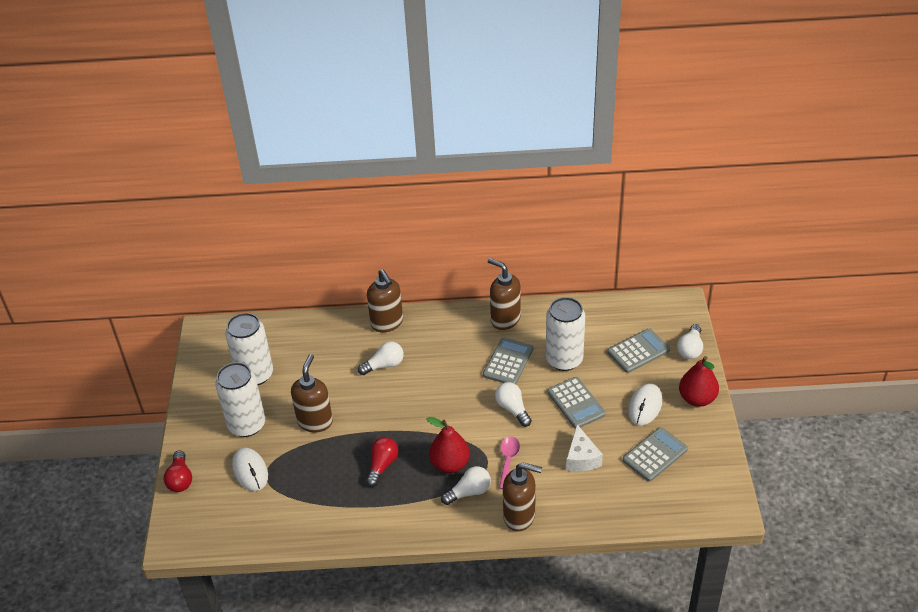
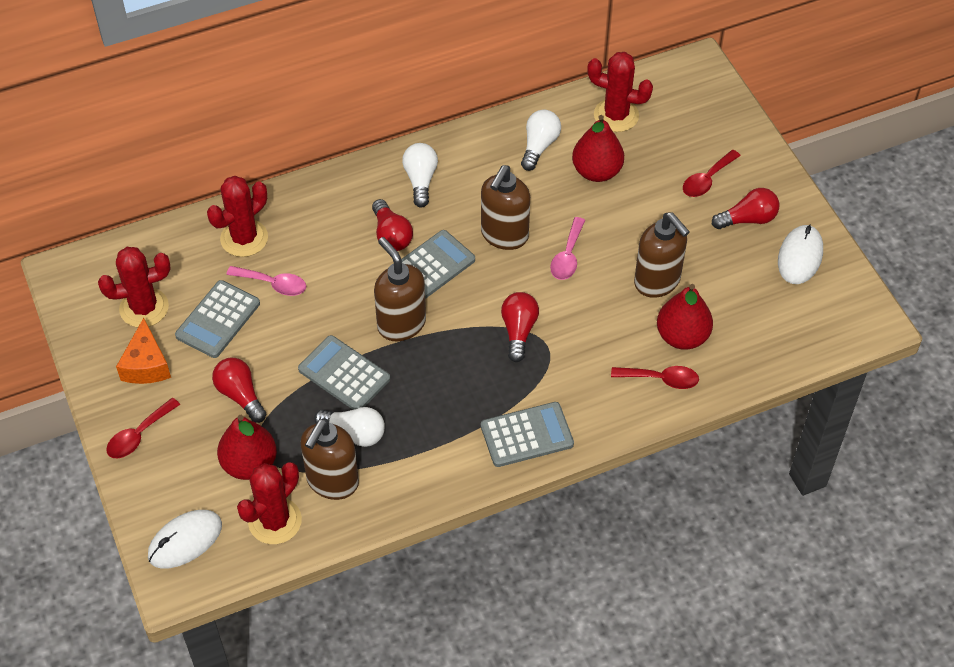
orange cheese: 0 -> 1
pink spoon: 1 -> 2
red cactus: 0 -> 4
red light bulb: 2 -> 4
red pear: 2 -> 3
red spoon: 0 -> 3
white can: 3 -> 0
white cheese: 1 -> 0
white light bulb: 4 -> 3

